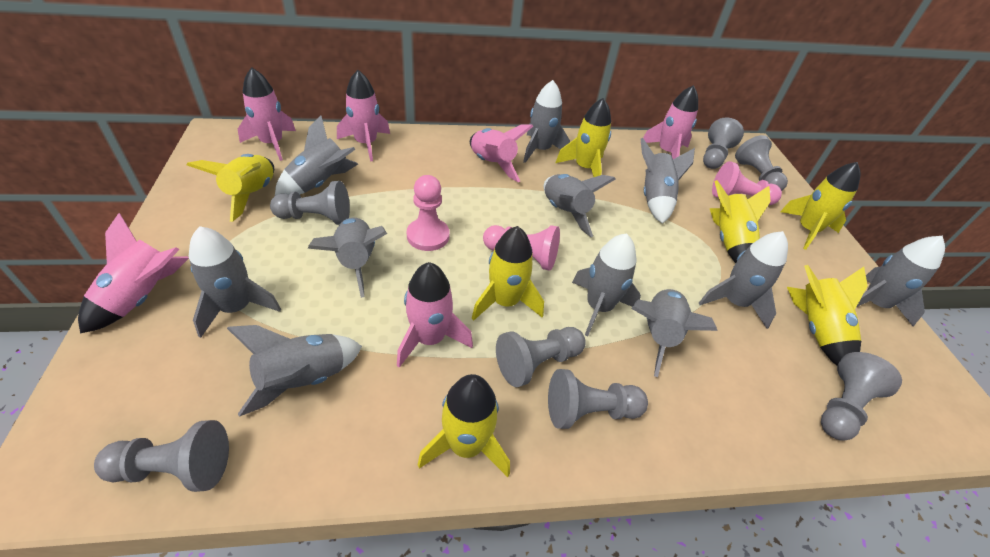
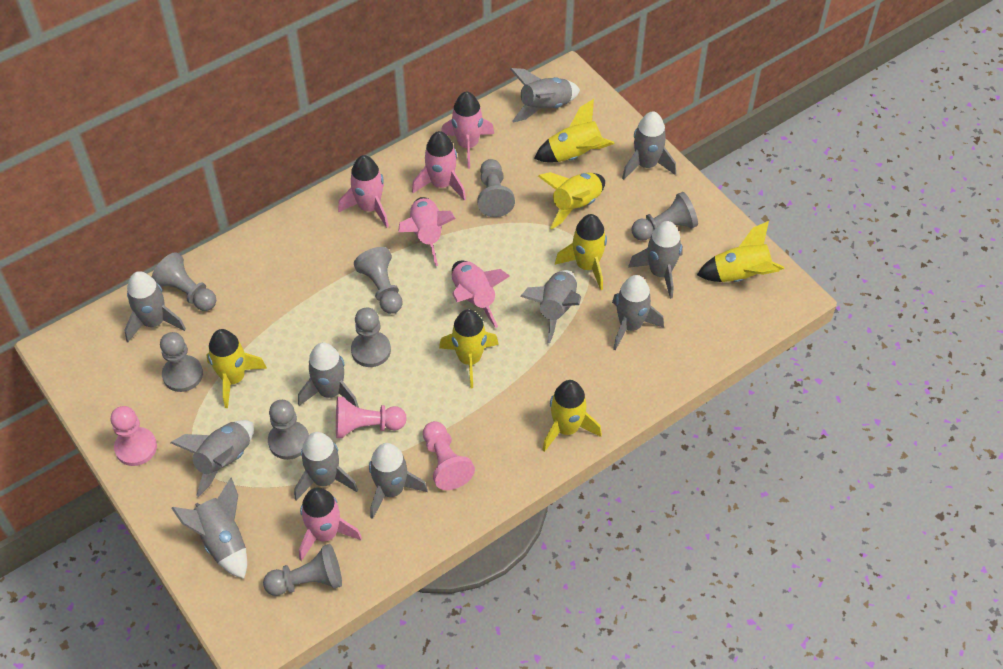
grey pawn: 7 -> 8

